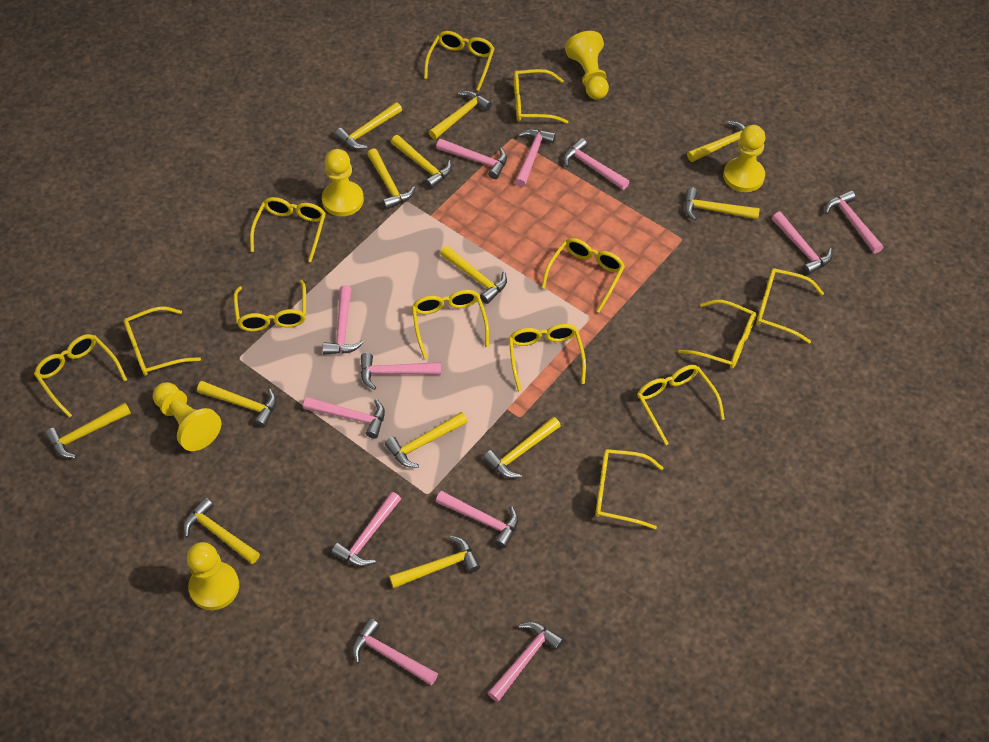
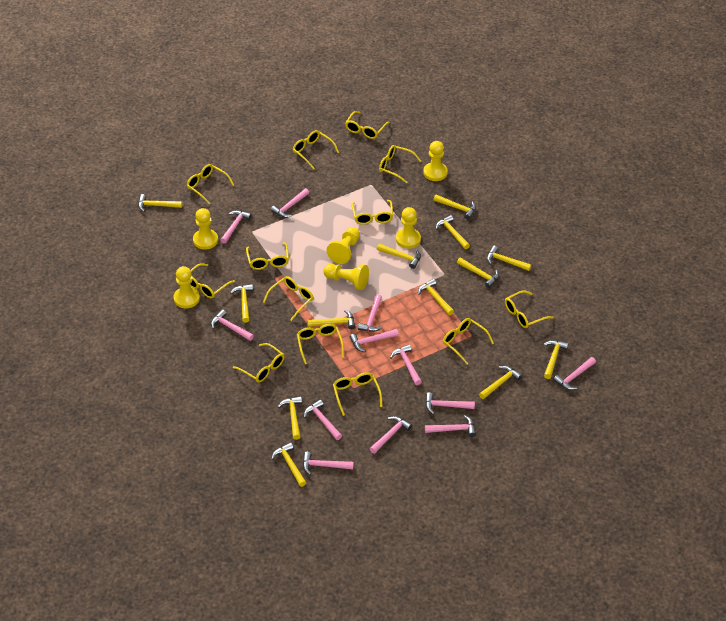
yellow pawn: 5 -> 6

